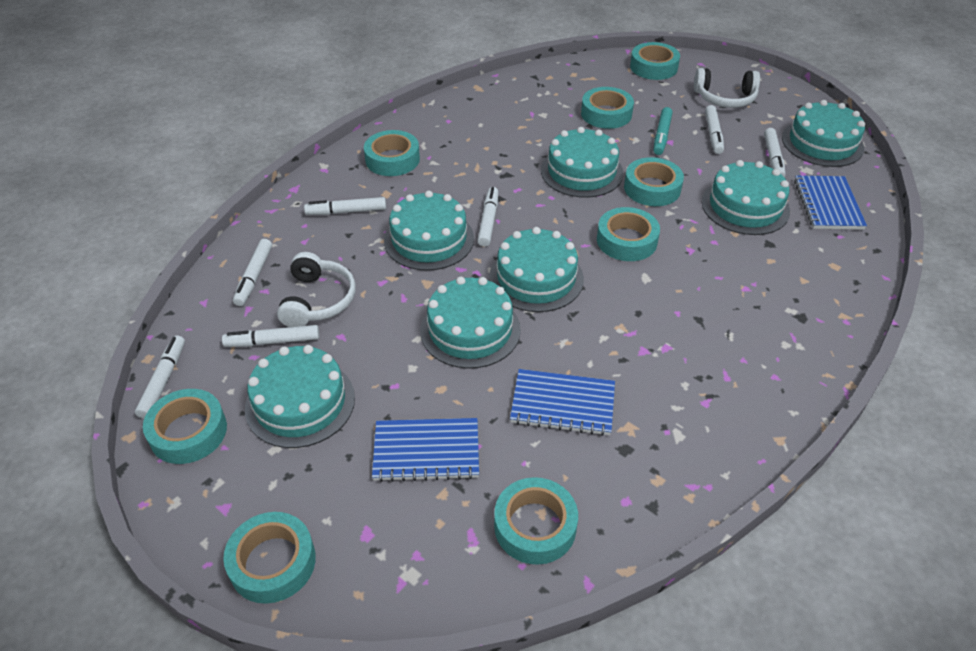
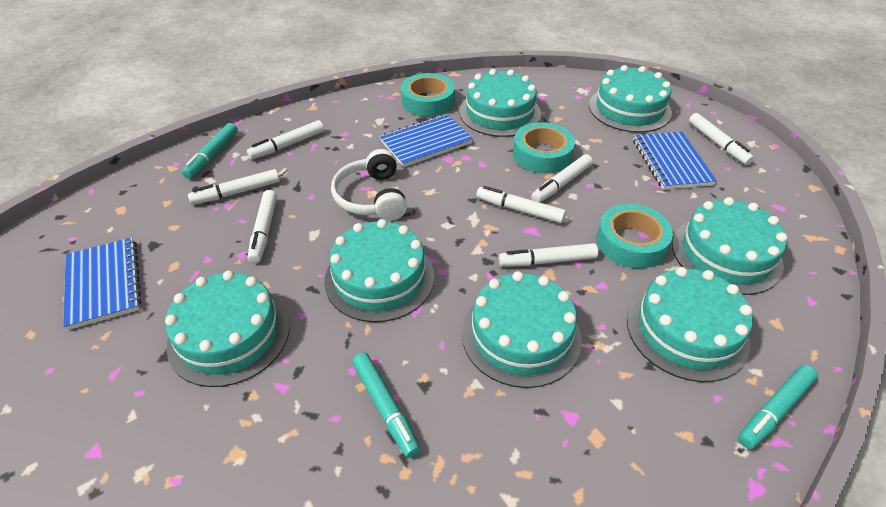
turquoise marker: 1 -> 3
turquoise tape: 8 -> 3
white headphones: 2 -> 1

